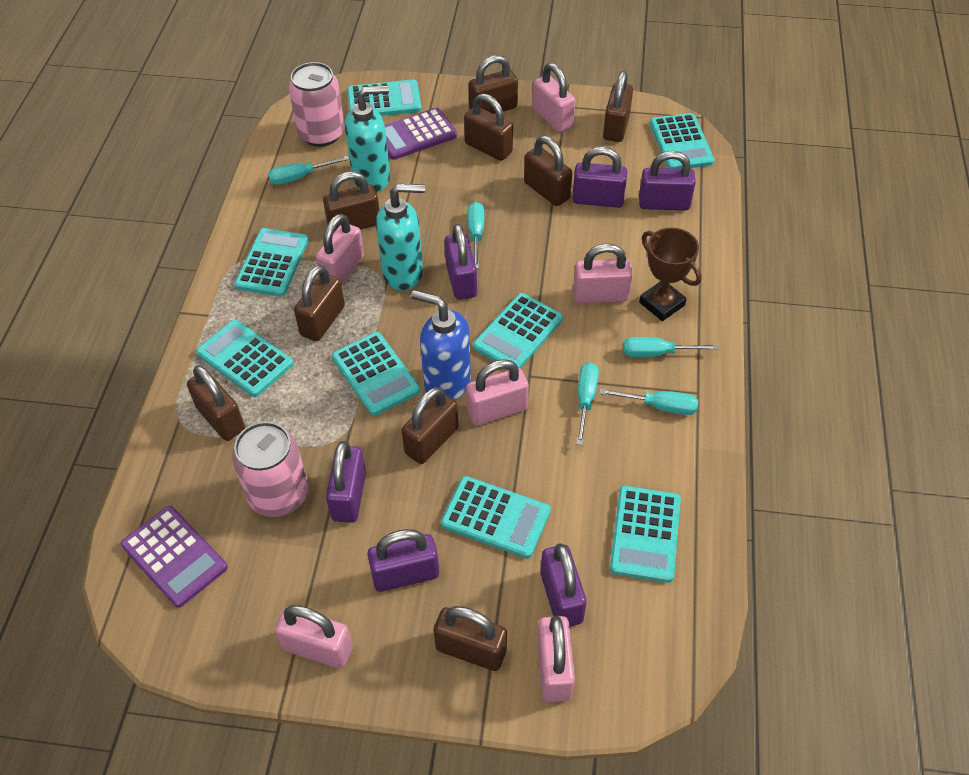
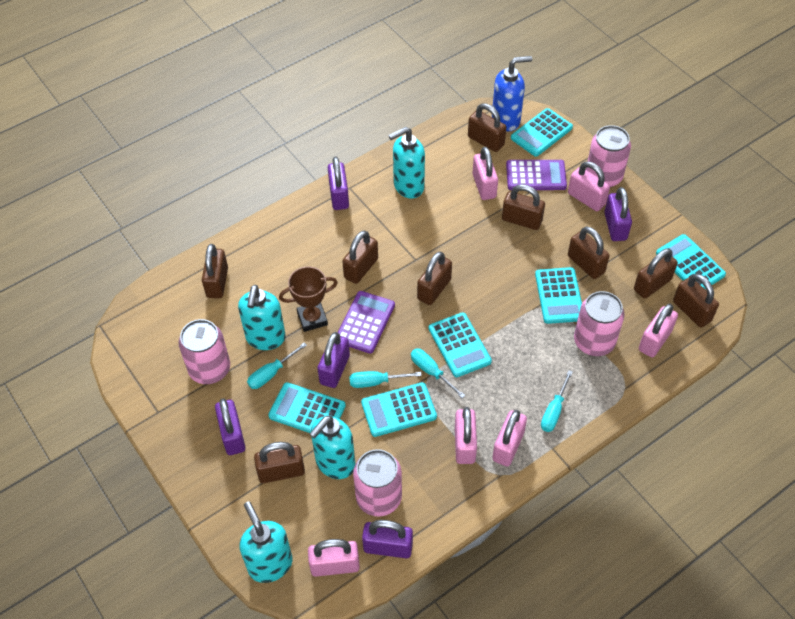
pink can: 2 -> 4
purple padlock: 6 -> 5
turquoise calculator: 8 -> 6
turquoise screwdriver: 5 -> 4
turquoise soap dispenser: 2 -> 4

